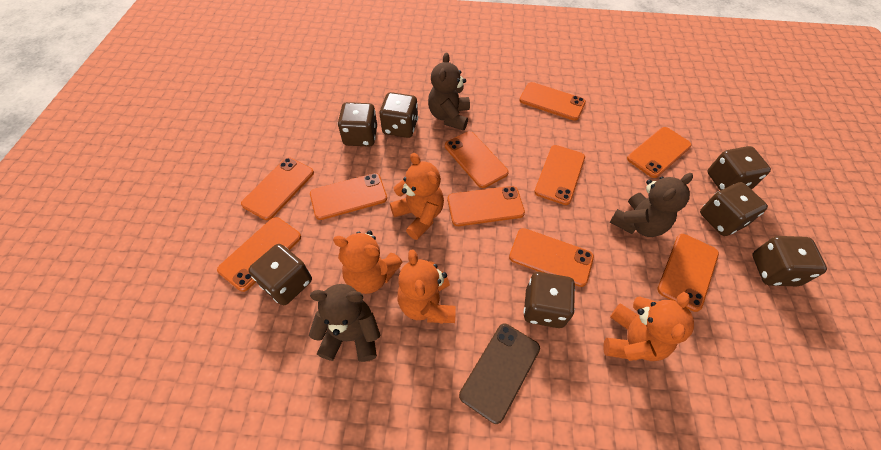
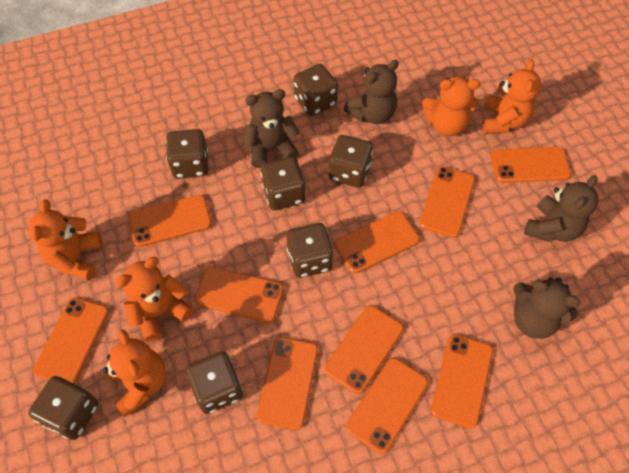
brown phone: 1 -> 0
brown teddy bear: 3 -> 4
orange teddy bear: 4 -> 5

